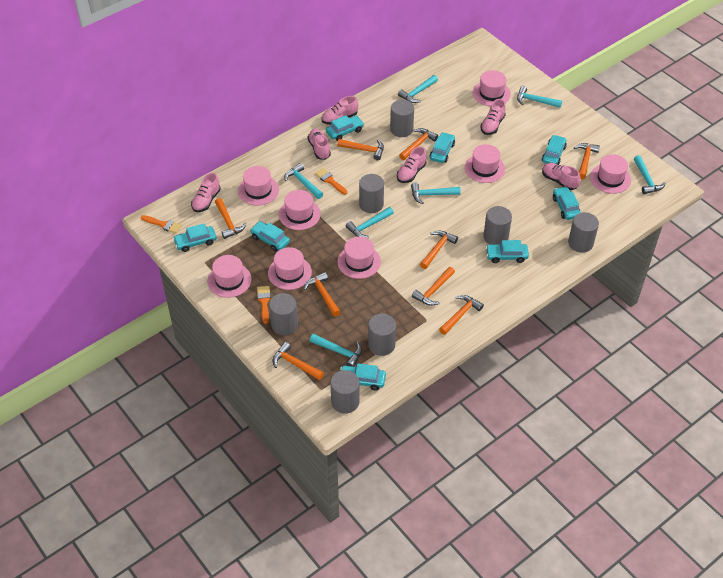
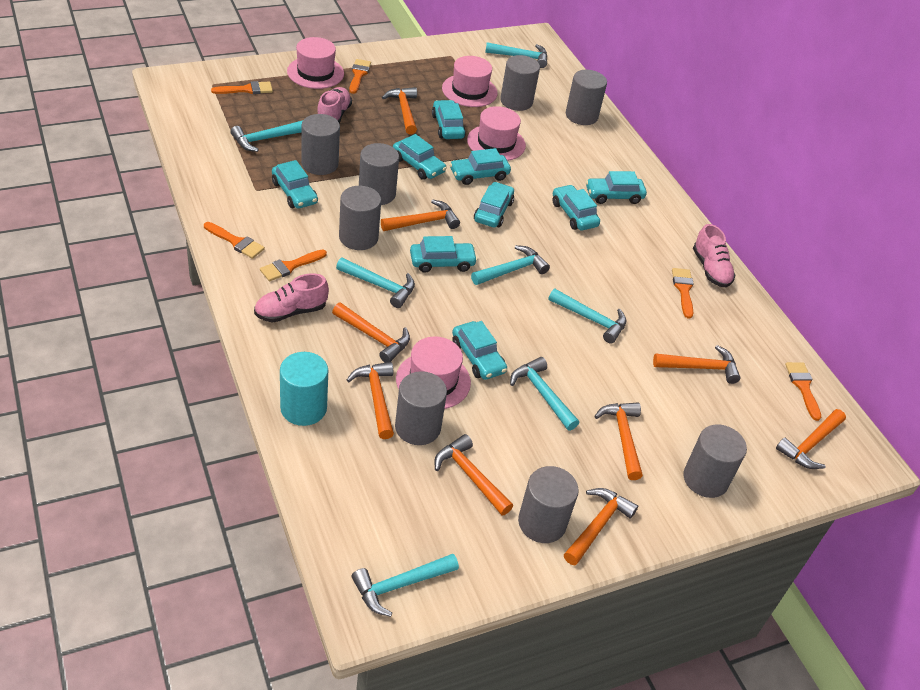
grey cylinder: 7 -> 8
orange brush: 3 -> 6
pink hat: 8 -> 4
pink shoe: 6 -> 3
turquoise car: 8 -> 9
turquoise cylinder: 0 -> 1

